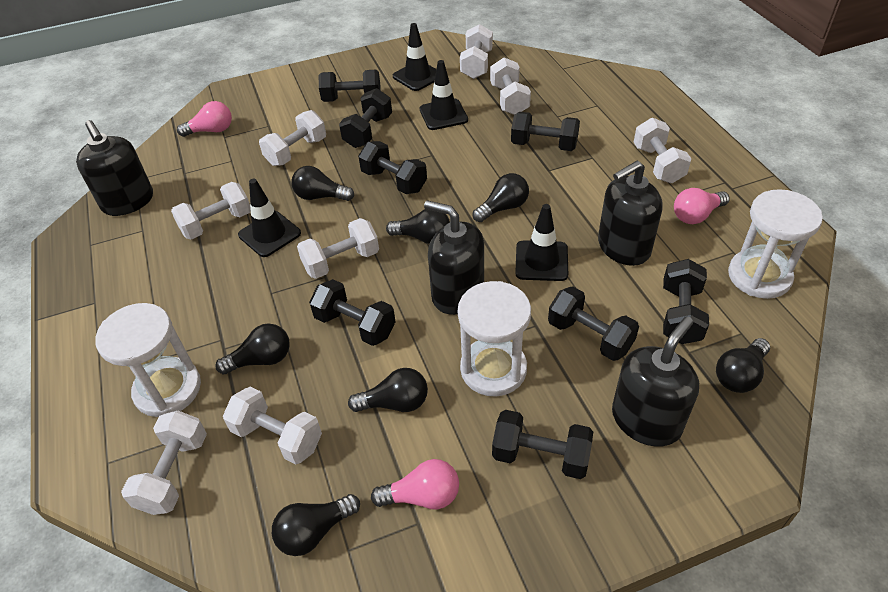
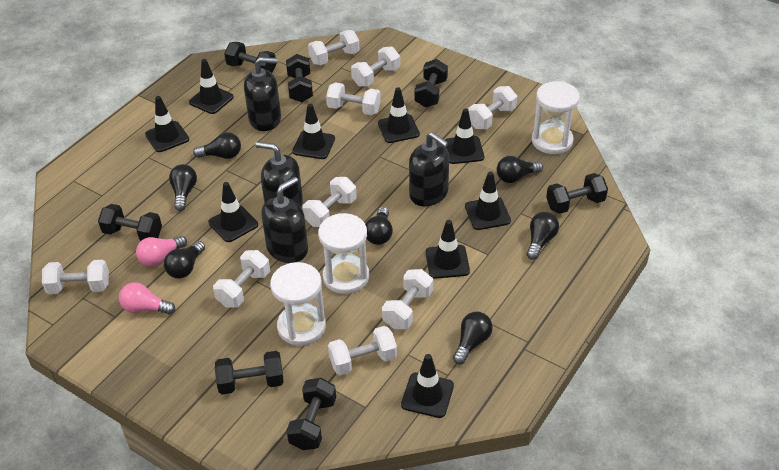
black dumbbell: 8 -> 7
black traffic cone: 4 -> 9
pink light bulb: 3 -> 2
white dumbbell: 8 -> 9

